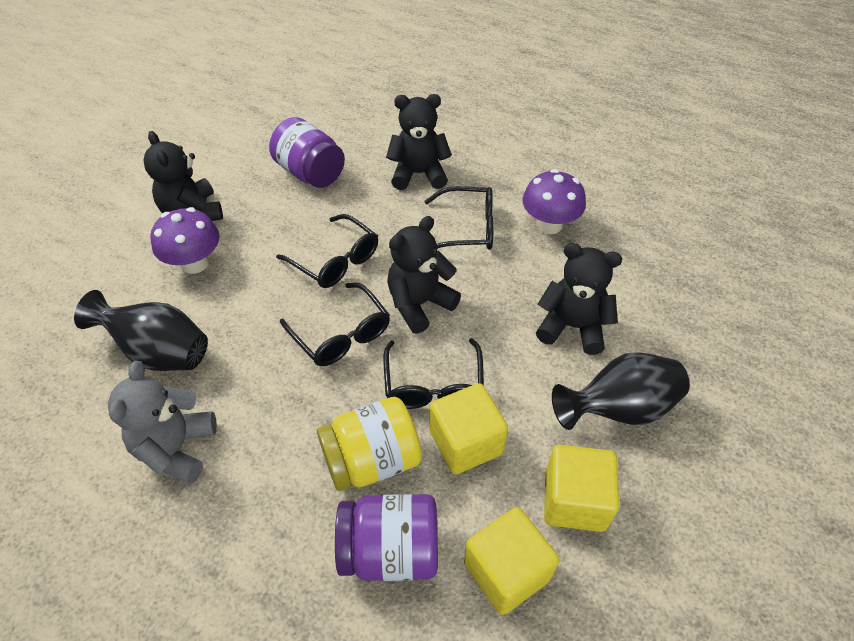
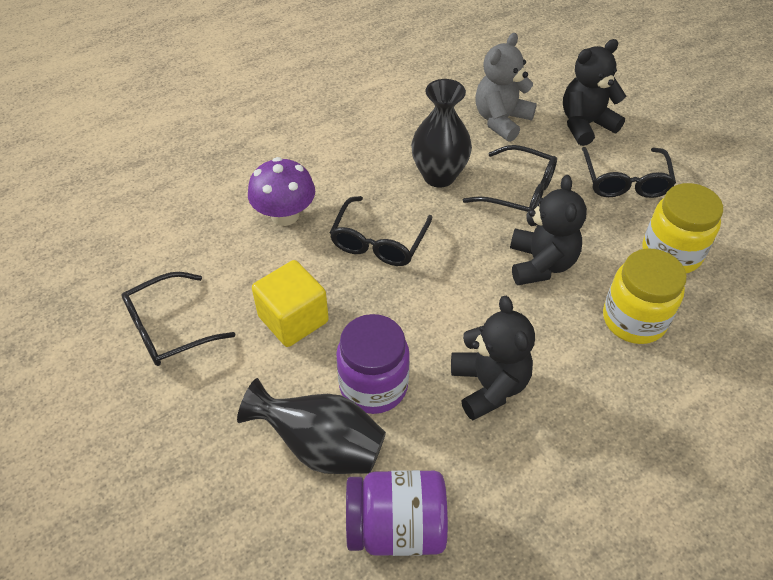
black teddy bear: 4 -> 3
purple mushroom: 2 -> 1
yellow cube: 3 -> 1
yellow jar: 1 -> 2

